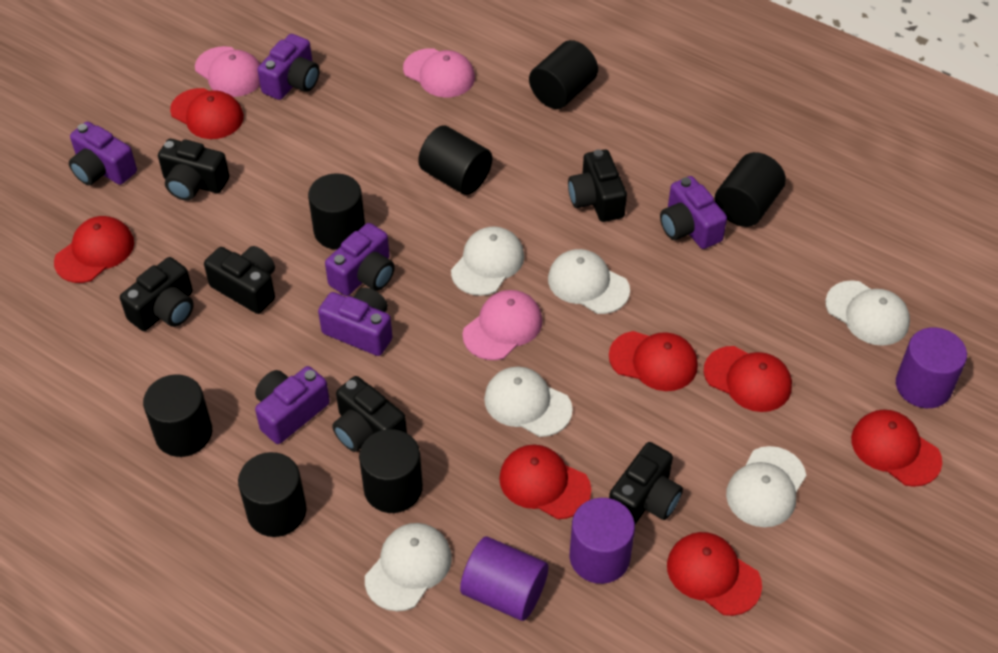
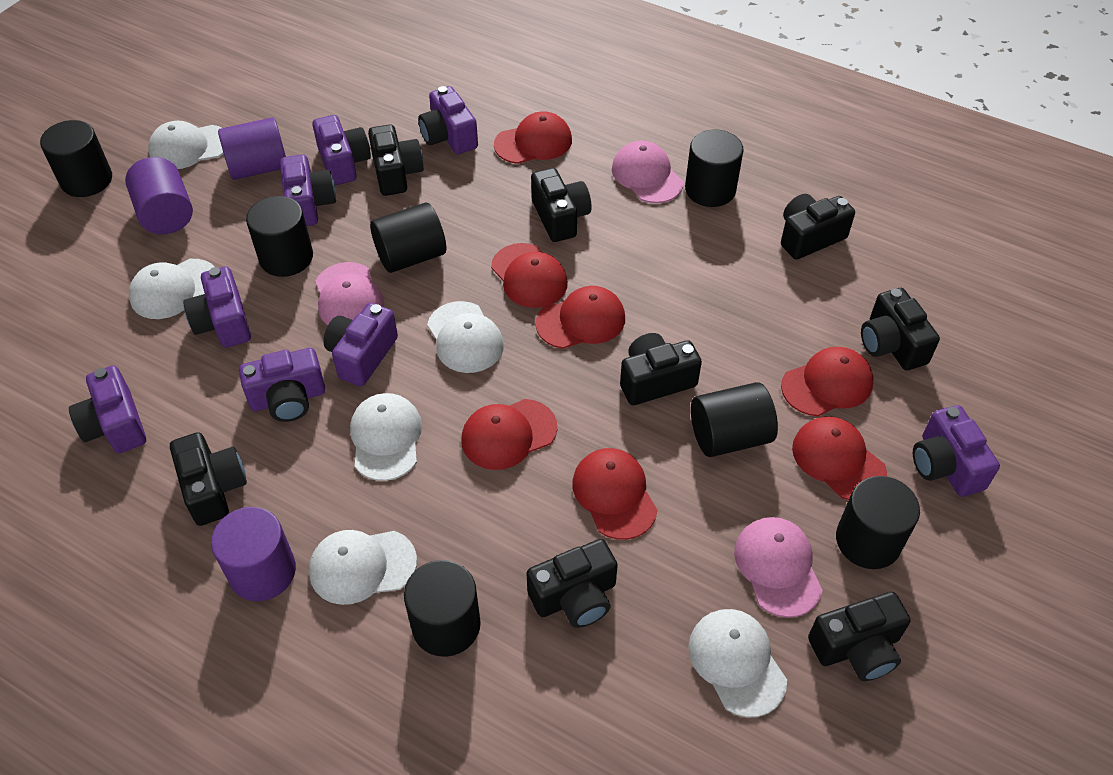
black camera: 6 -> 8
purple camera: 6 -> 8

